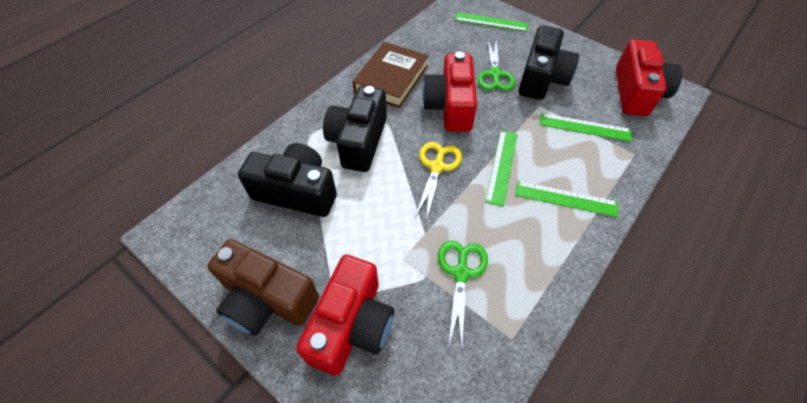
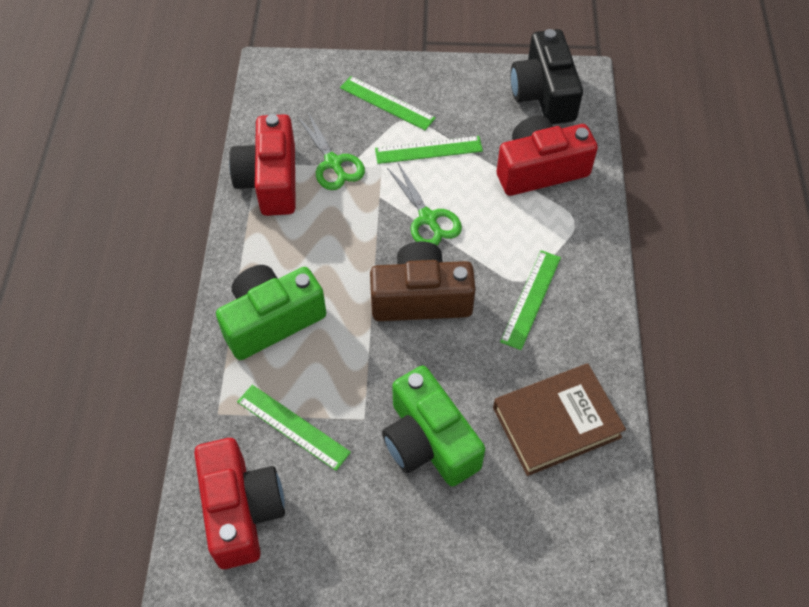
black camera: 3 -> 1
green camera: 0 -> 2
yellow scissors: 1 -> 0

